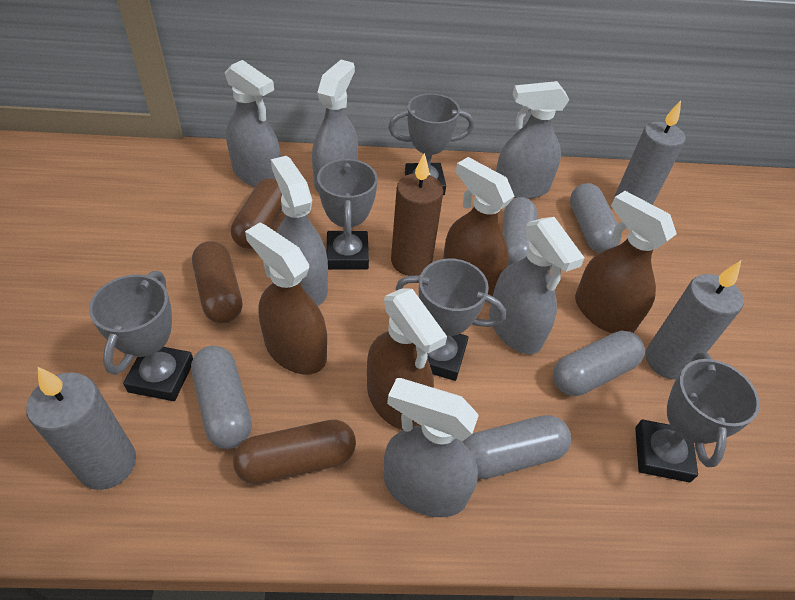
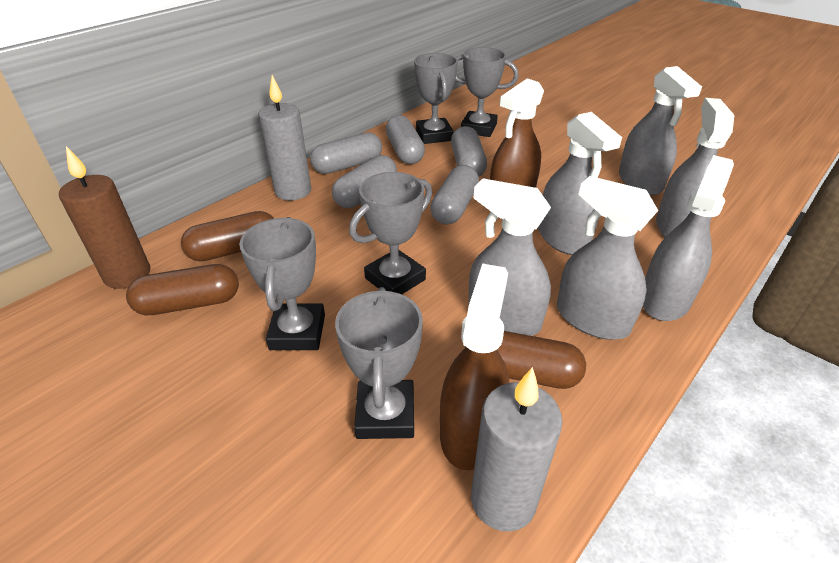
brown spray bottle: 4 -> 2
grey candle: 3 -> 2

